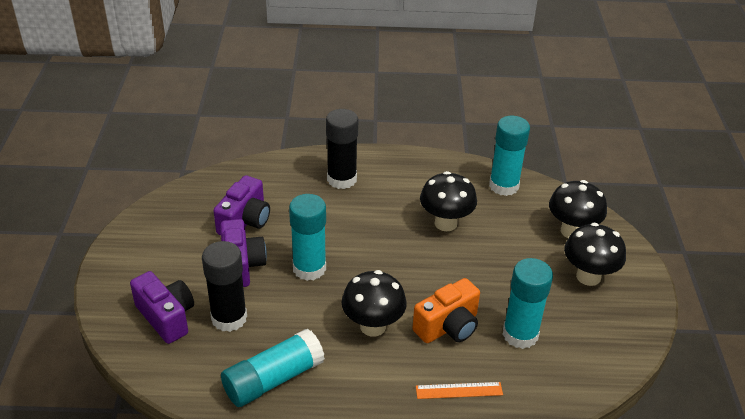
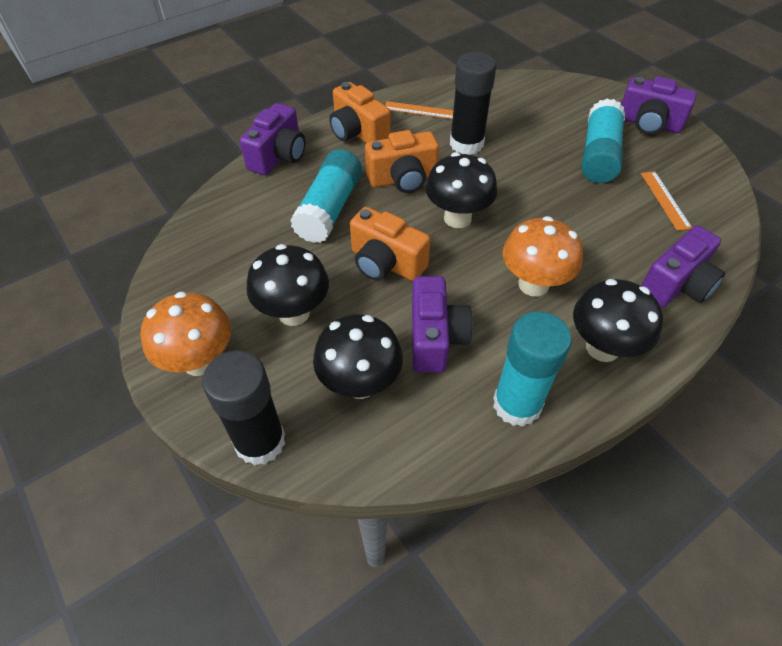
orange camera: 1 -> 3
orange mushroom: 0 -> 2
orange ruler: 1 -> 2
purple camera: 3 -> 4
turquoise glue stick: 4 -> 3

